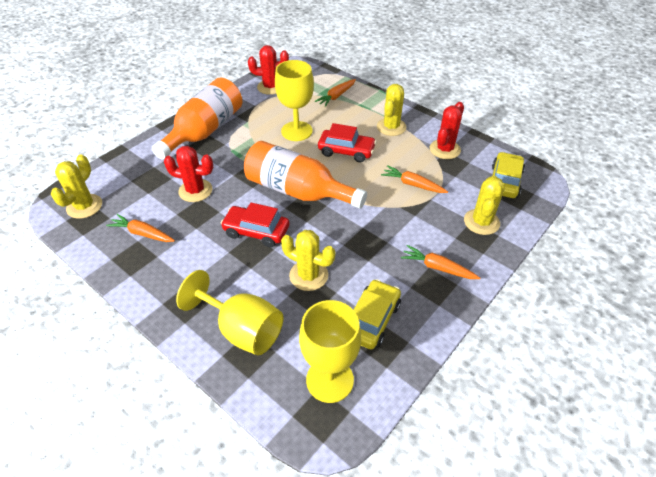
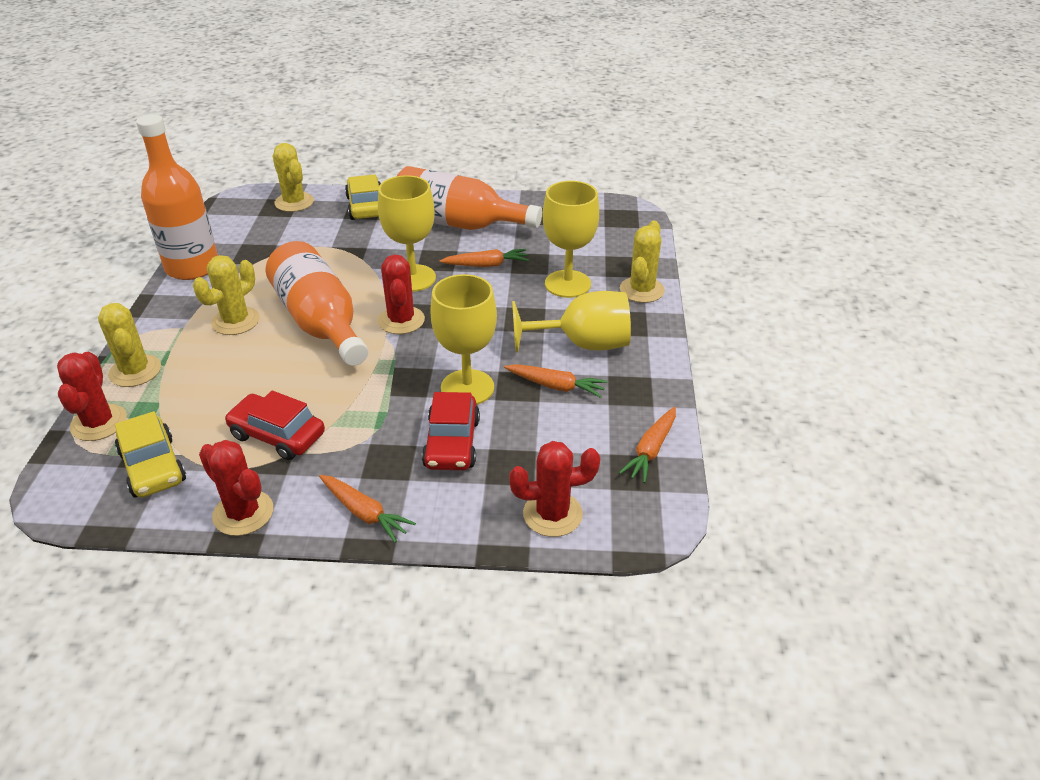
orange bottle: 2 -> 3
red cactus: 3 -> 4
yellow goblet: 3 -> 4

